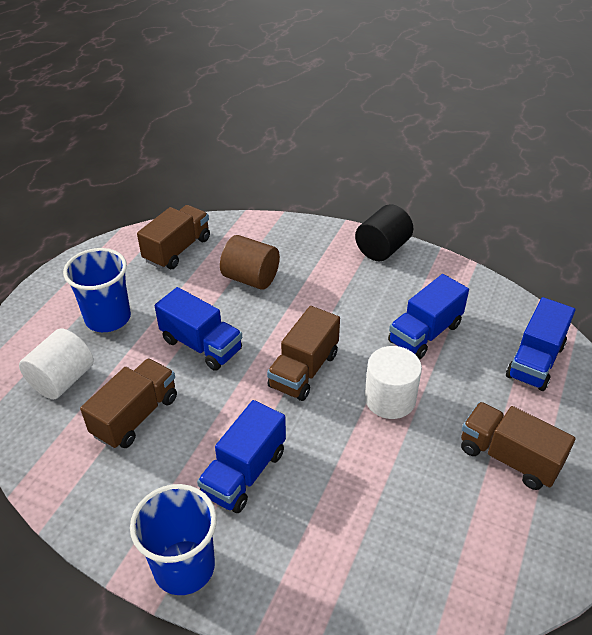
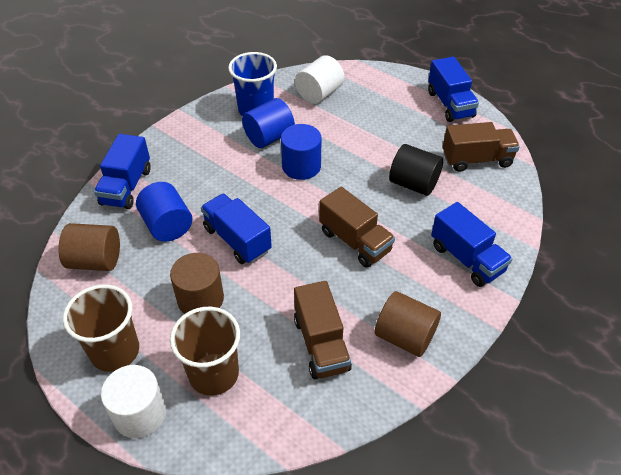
blue cup: 2 -> 1
blue cylinder: 0 -> 3
brown cup: 0 -> 2
brown cylinder: 1 -> 3
brown truck: 4 -> 3

